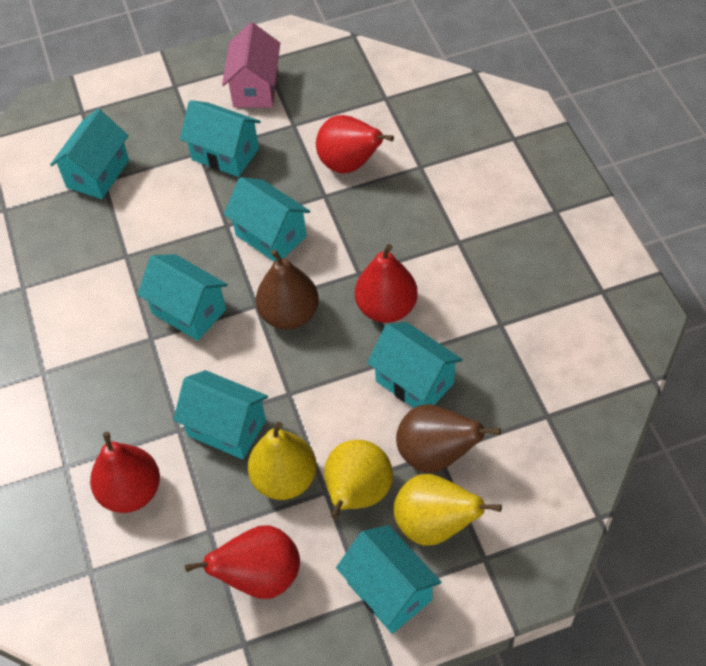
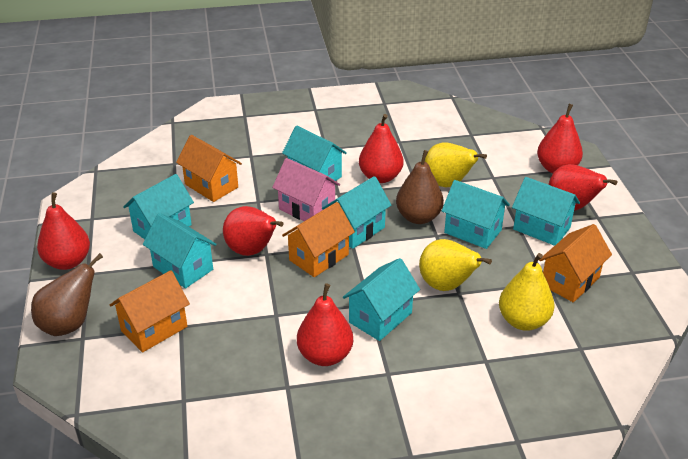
orange house: 0 -> 4
red pear: 4 -> 6

